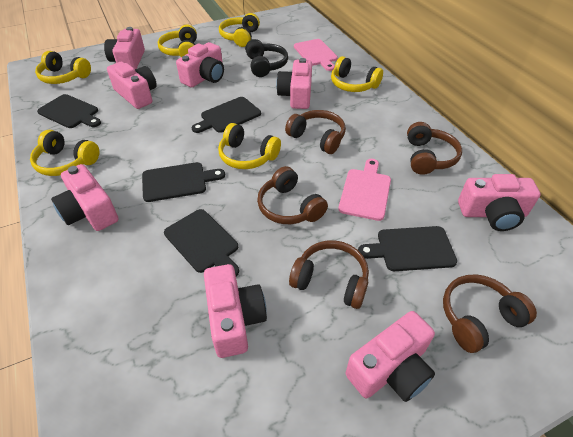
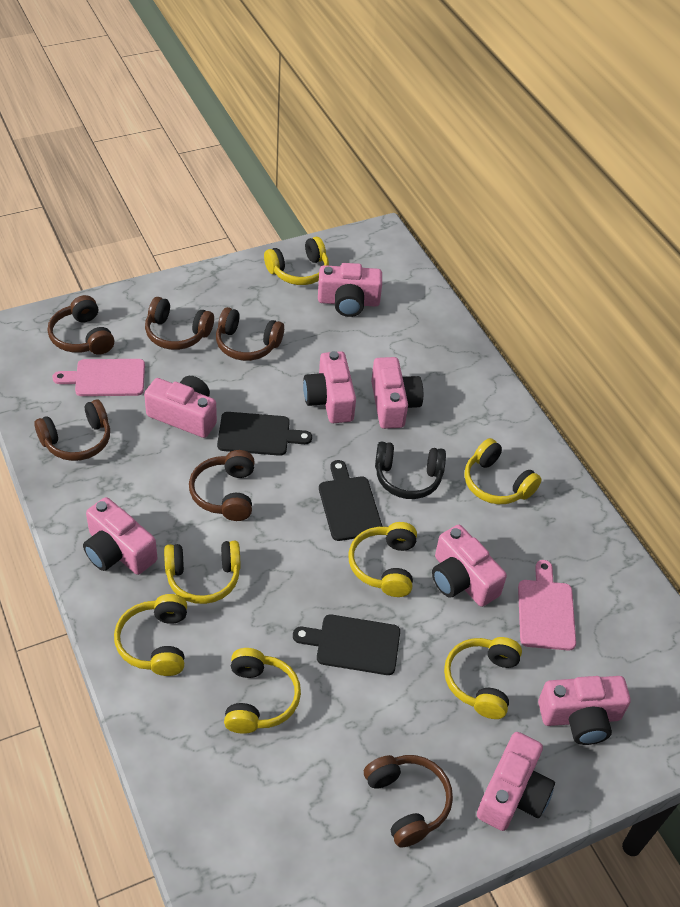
black cutting board: 5 -> 3
brown headphones: 5 -> 6
yellow headphones: 6 -> 7

